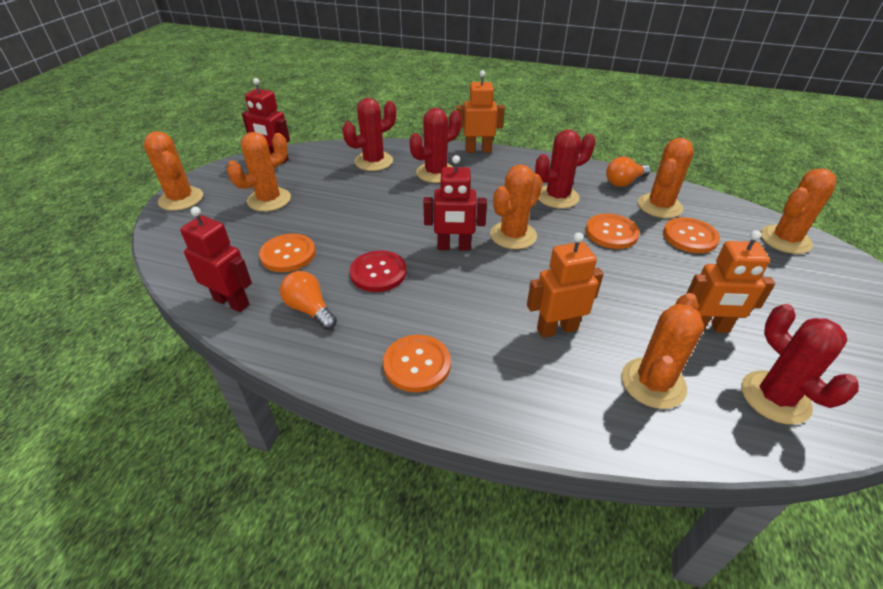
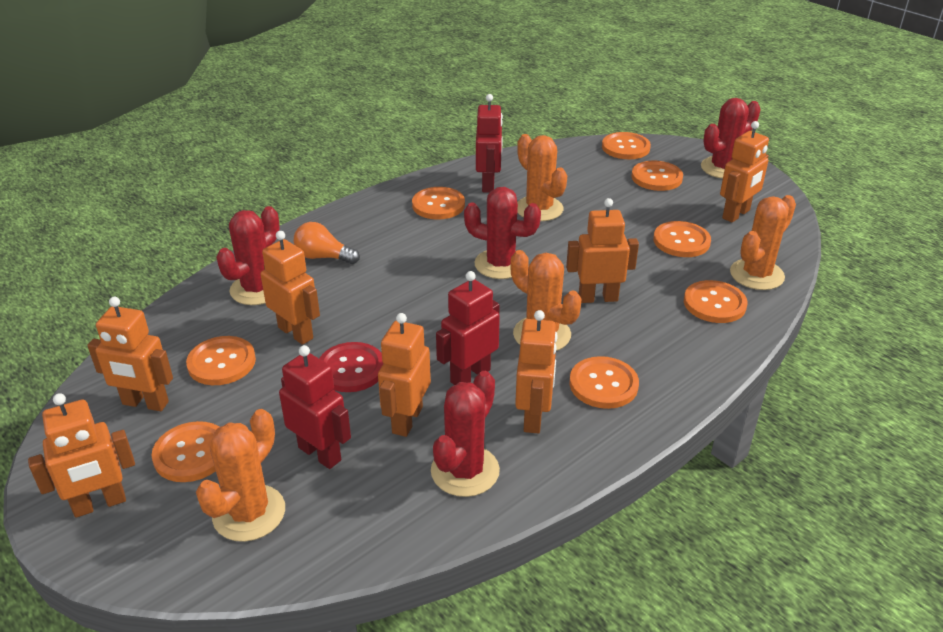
orange button: 4 -> 8
orange cactus: 6 -> 4
orange light bulb: 2 -> 1
orange robot: 3 -> 7

